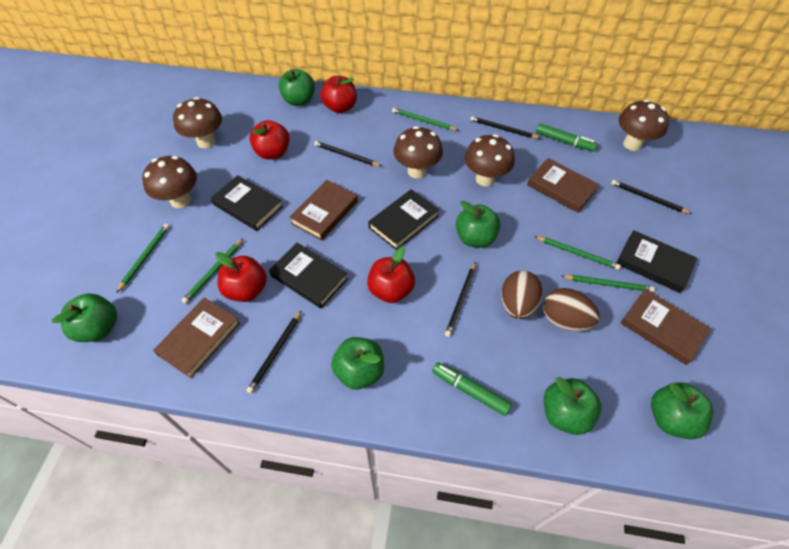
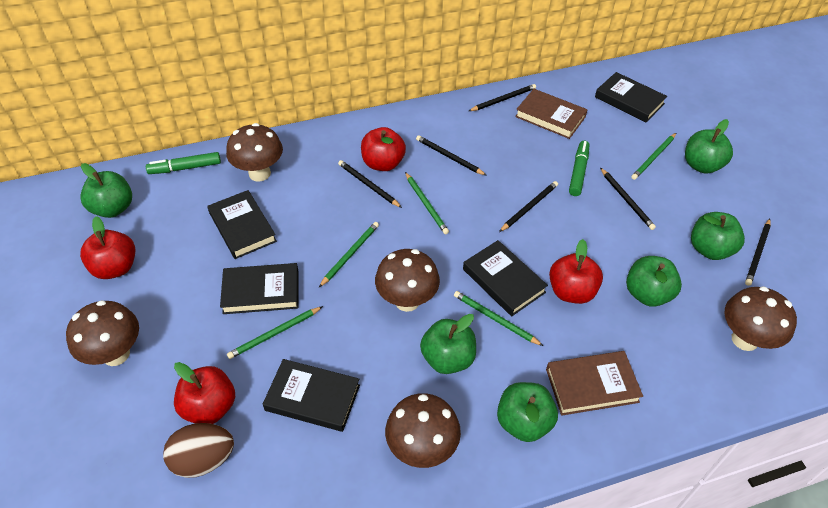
black book: 4 -> 5
black pencil: 5 -> 6
brown book: 4 -> 2
brown egg: 2 -> 1

